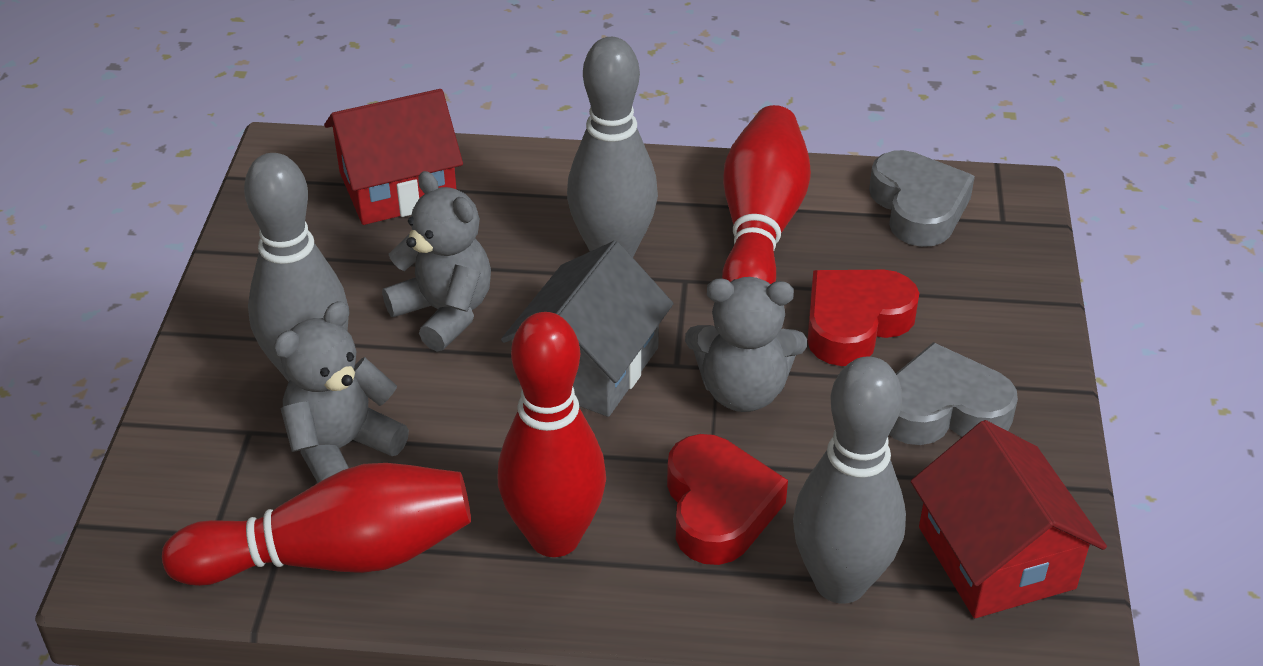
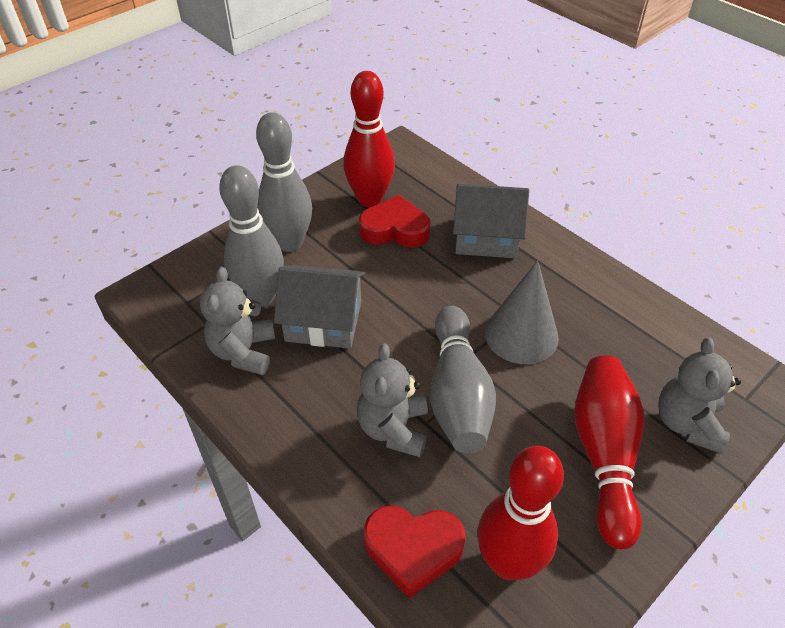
grey cone: 0 -> 1
grey heart: 2 -> 0
grey house: 1 -> 2
red house: 2 -> 0

